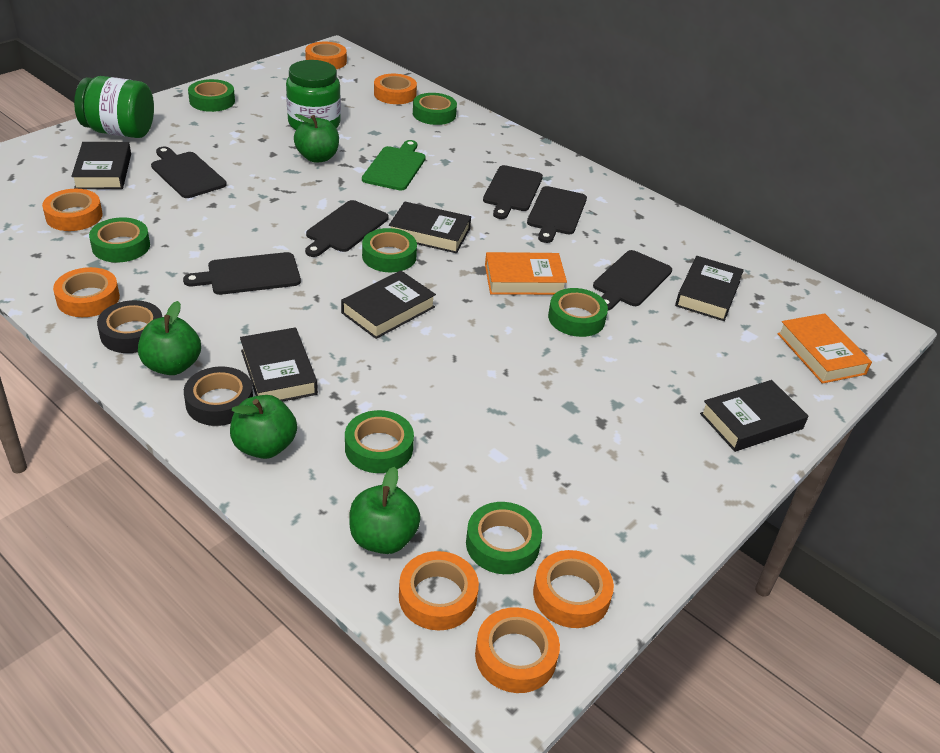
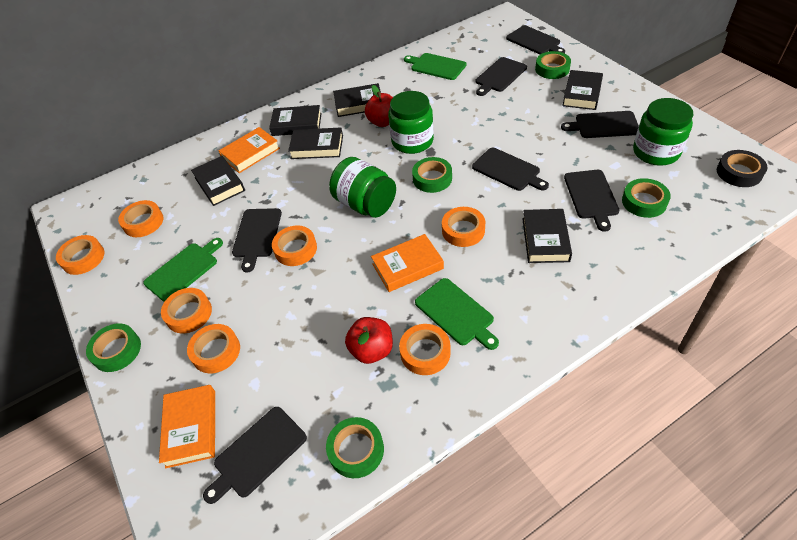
black cutting board: 6 -> 7
black tape: 2 -> 1
green apple: 4 -> 0
green cutting board: 1 -> 3
green jar: 2 -> 3
green tape: 7 -> 5
orange book: 2 -> 3
red apple: 0 -> 2

